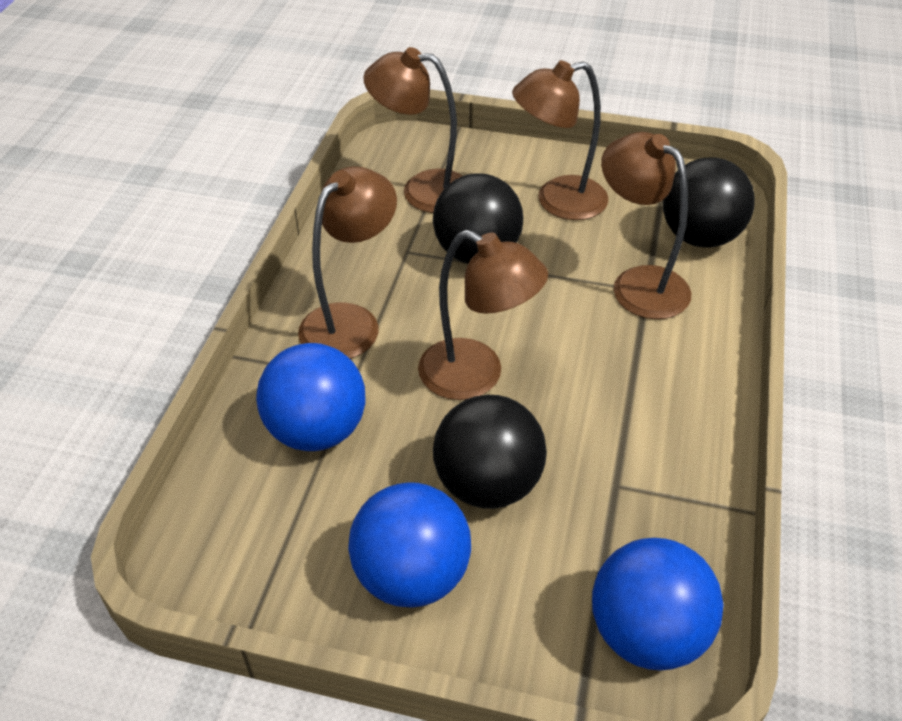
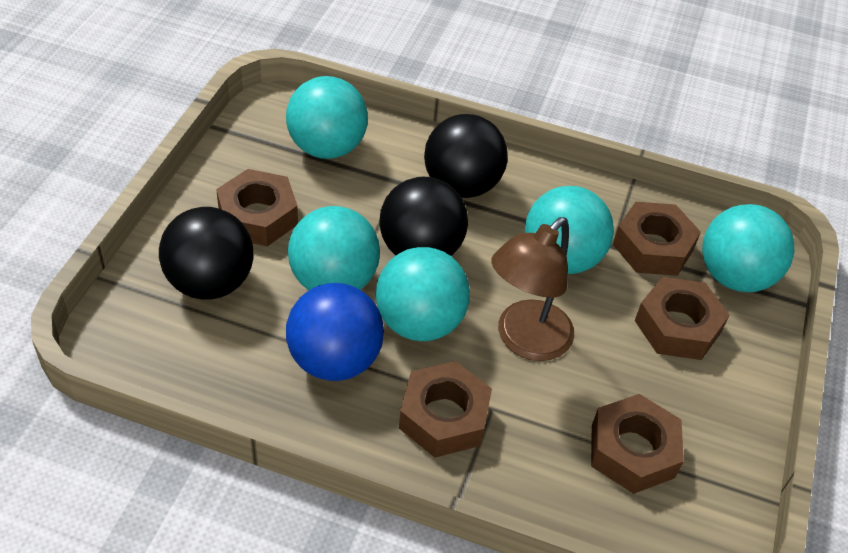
blue ball: 3 -> 1
brown lamp: 5 -> 1
brown nut: 0 -> 5
turquoise ball: 0 -> 5

